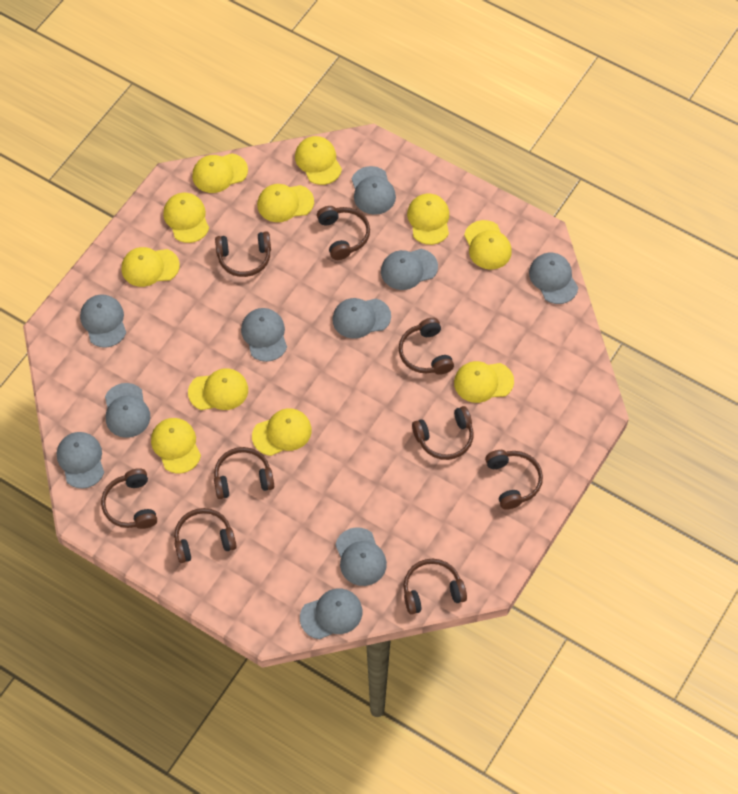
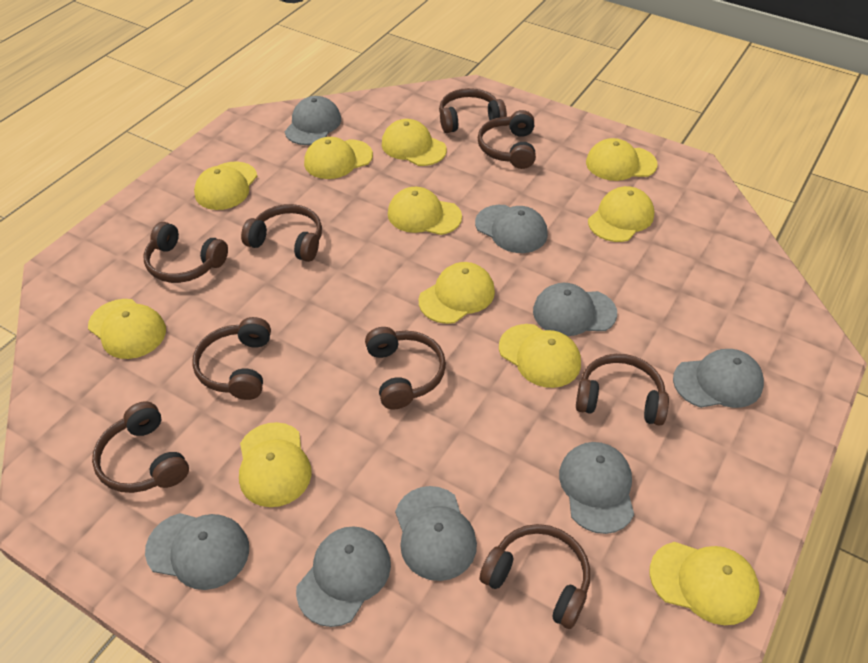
grey cap: 10 -> 8

